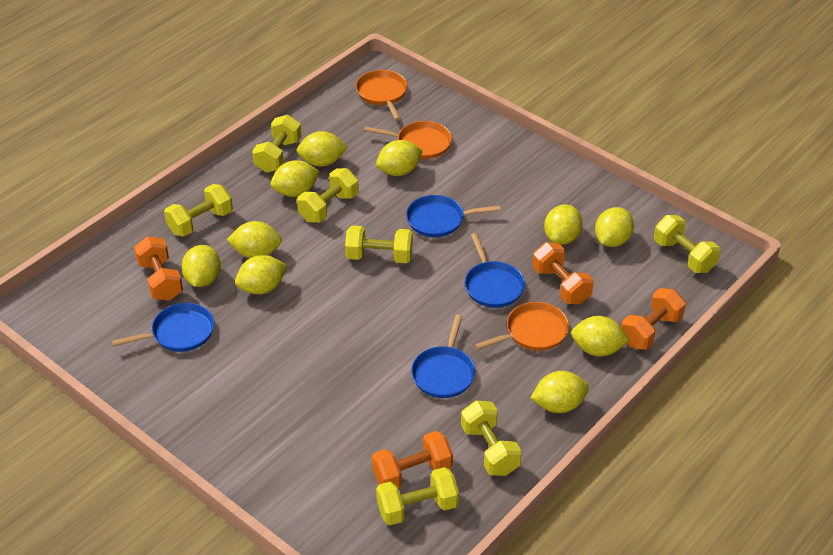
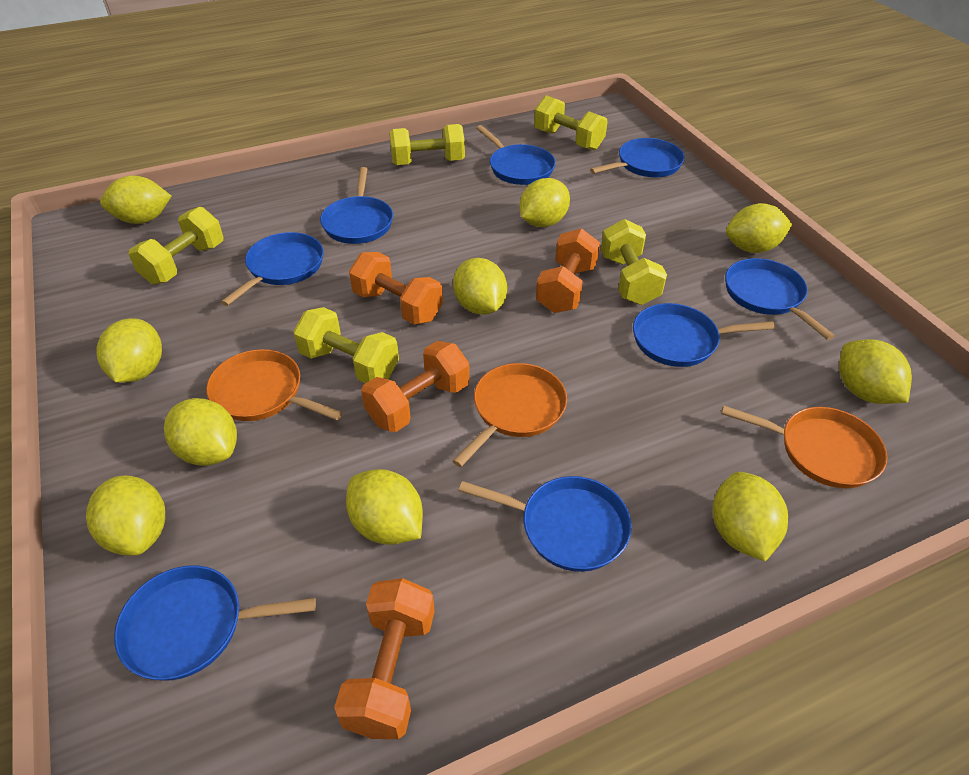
blue pan: 4 -> 8
yellow dumbbell: 7 -> 5

